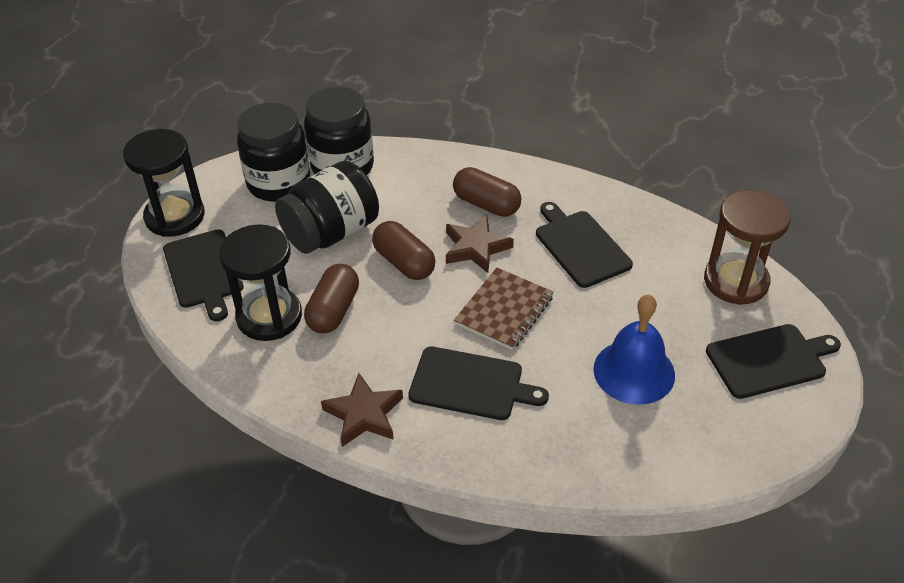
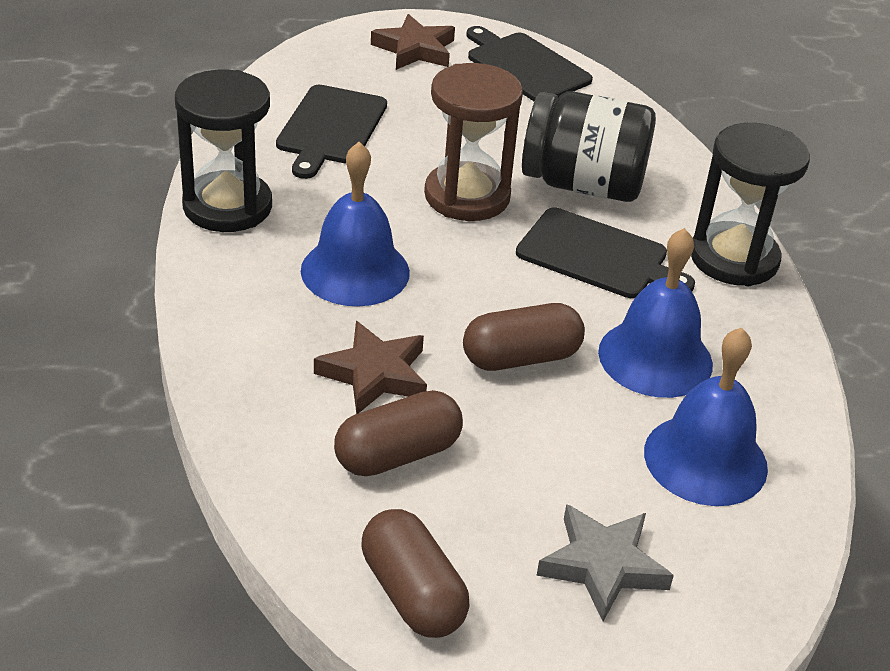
black cutting board: 4 -> 3
black jar: 3 -> 1
blue bell: 1 -> 3
brown notebook: 1 -> 0
grey star: 0 -> 1

